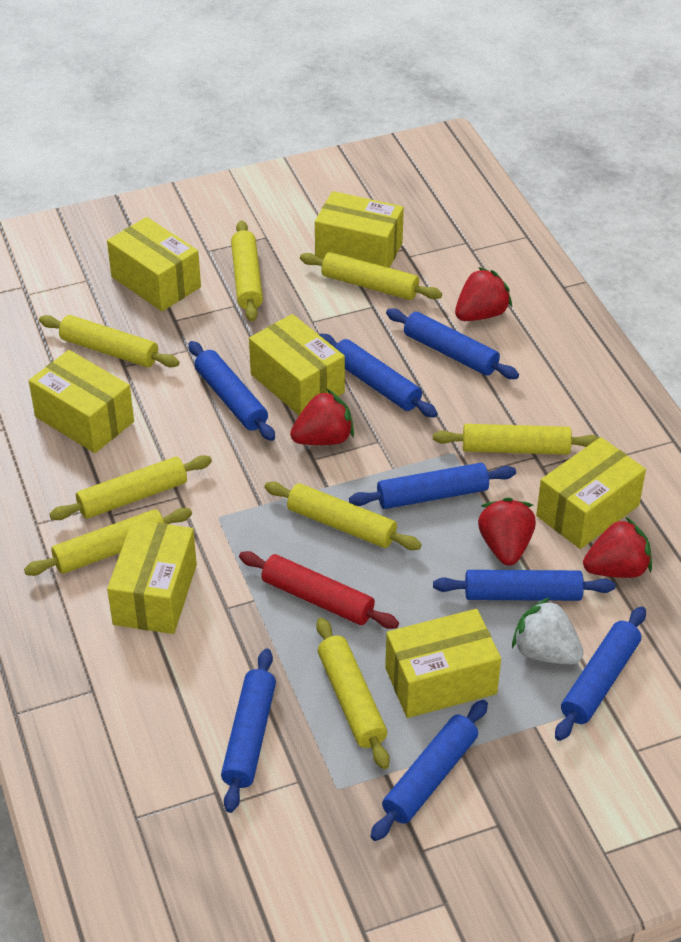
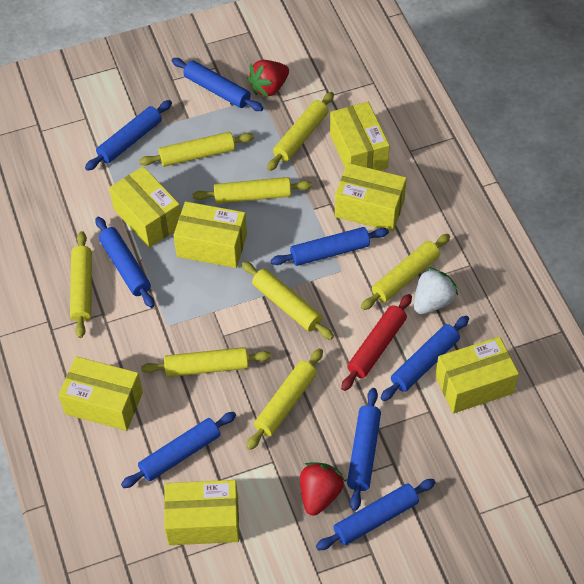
red strawberry: 4 -> 2

